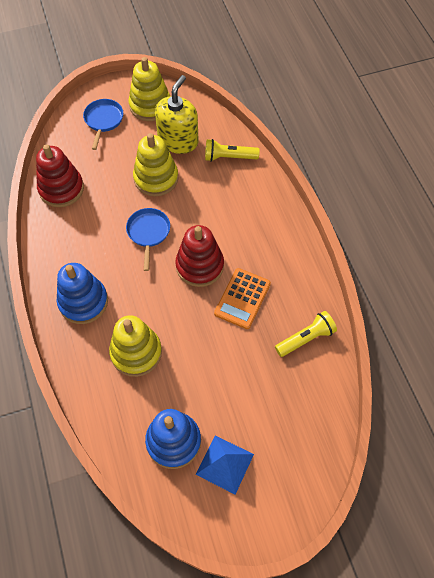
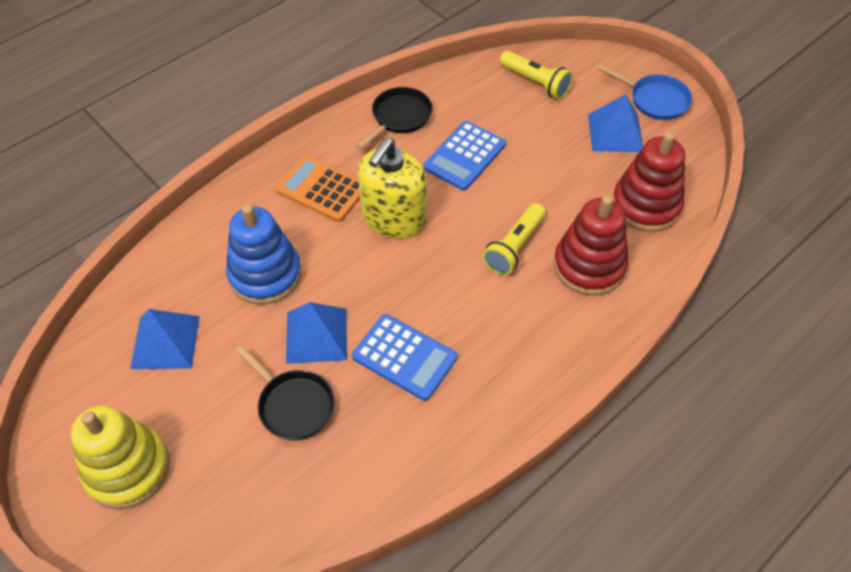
black pan: 0 -> 2
blue calculator: 0 -> 2
blue pan: 2 -> 1
blue pyramid: 1 -> 3
blue stacking toy: 2 -> 1
yellow stacking toy: 3 -> 1

